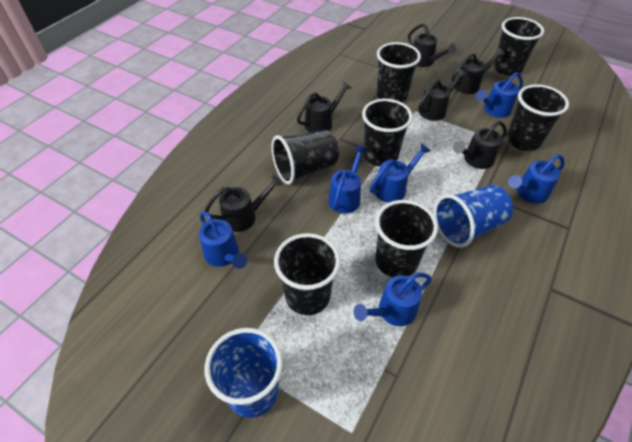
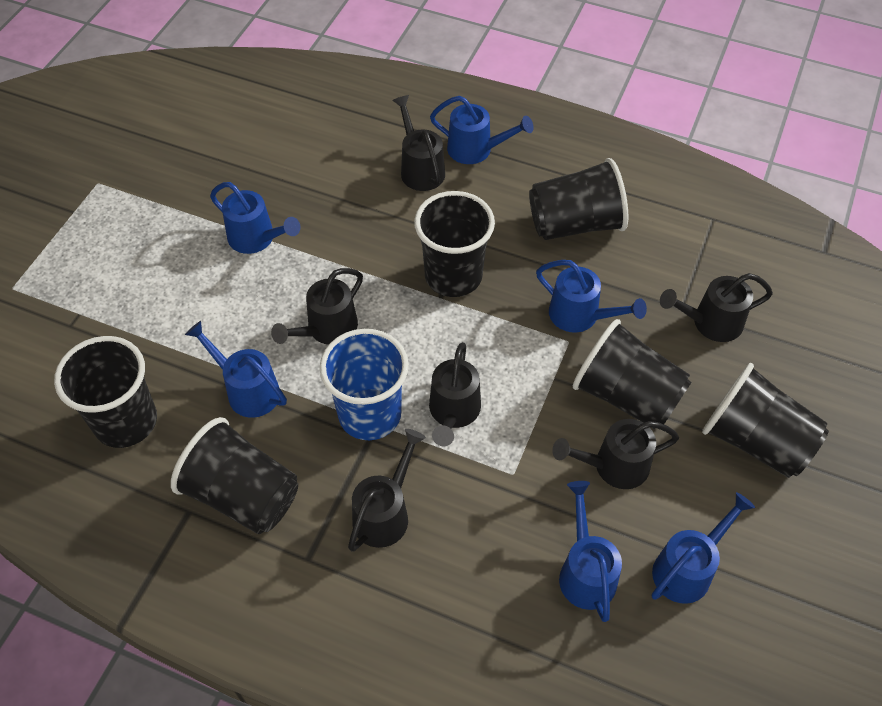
black cup: 7 -> 6
blue cup: 2 -> 1

